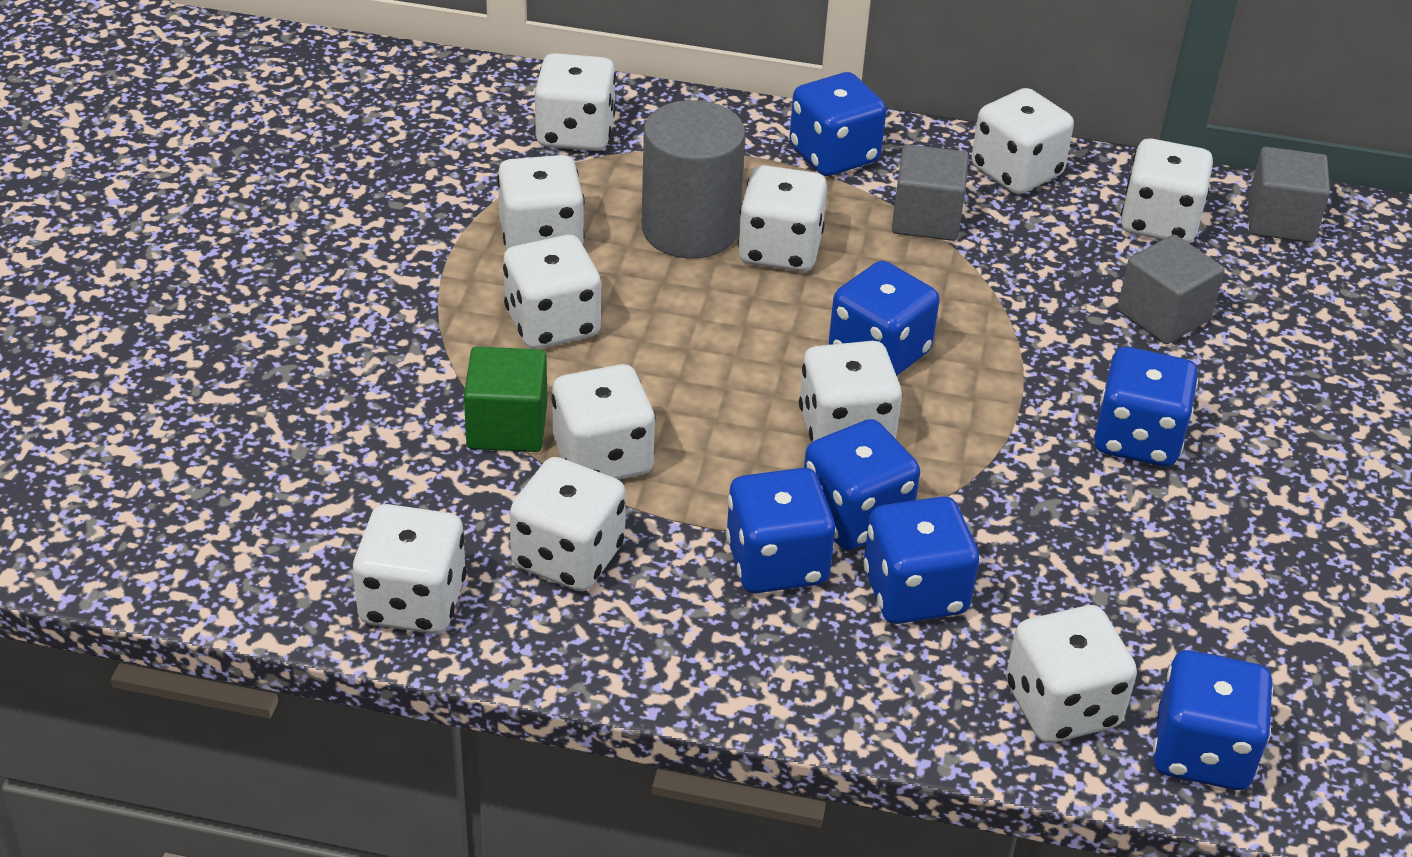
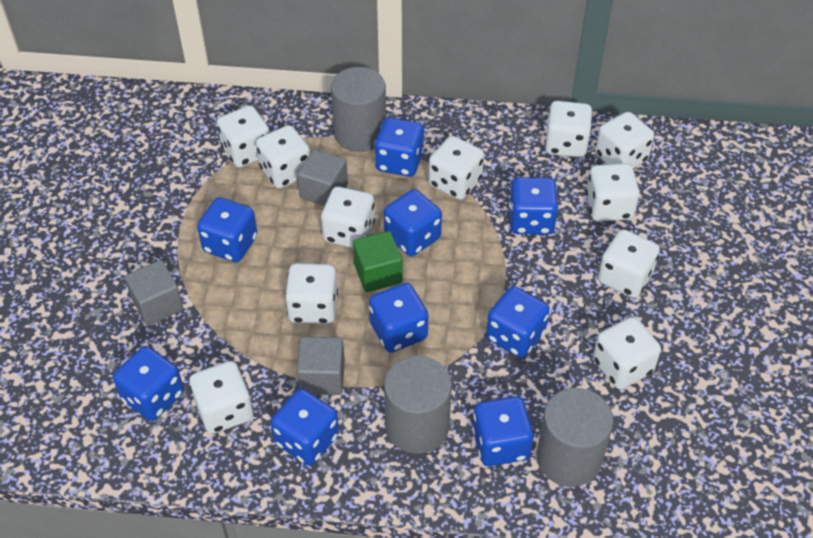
blue dice: 7 -> 9
grey cylinder: 1 -> 3

